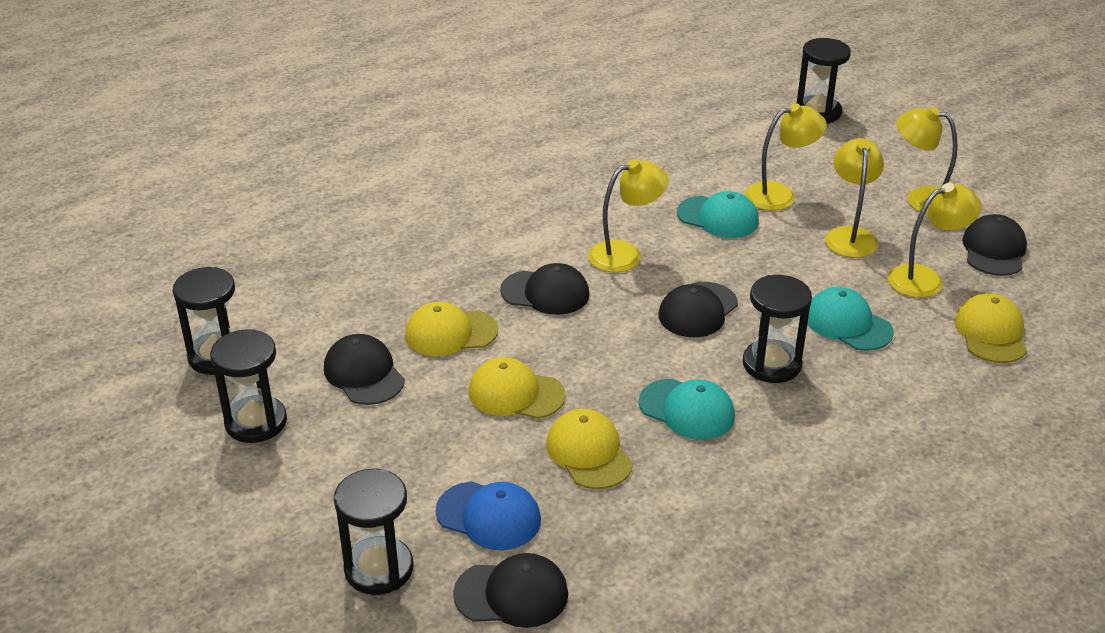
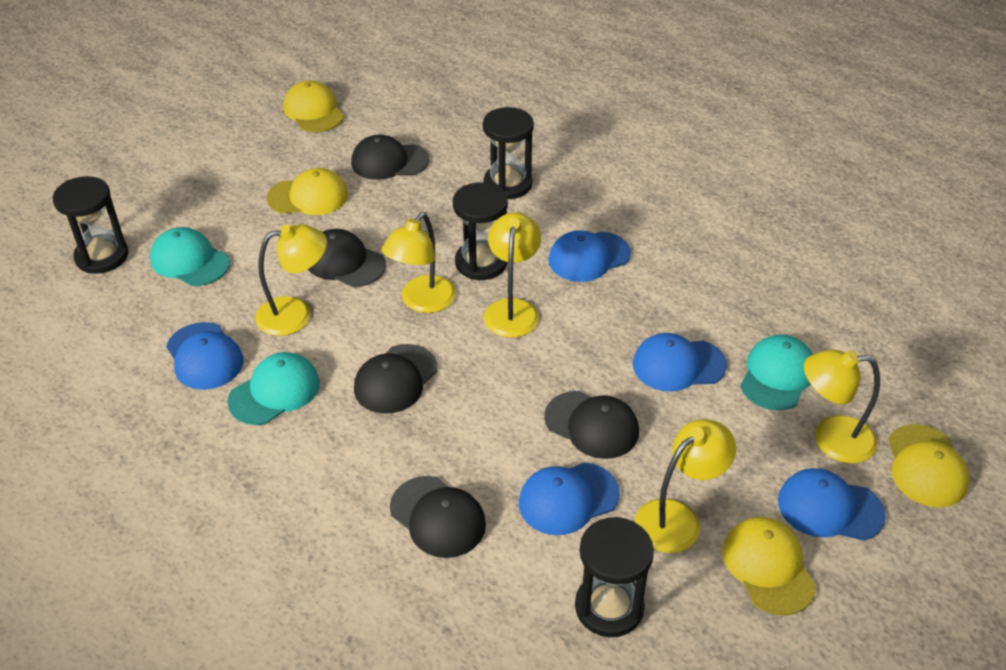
black hourglass: 5 -> 4
blue cap: 1 -> 5

